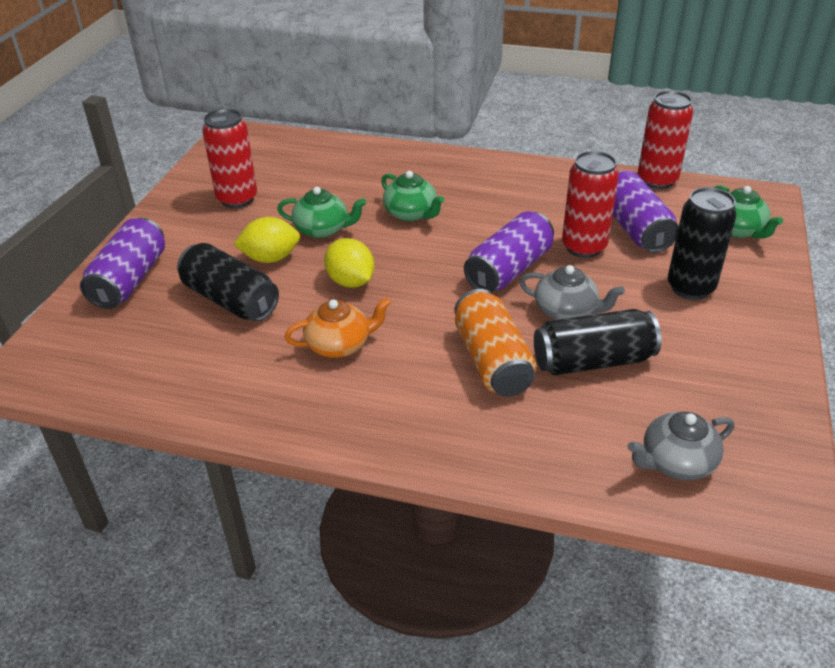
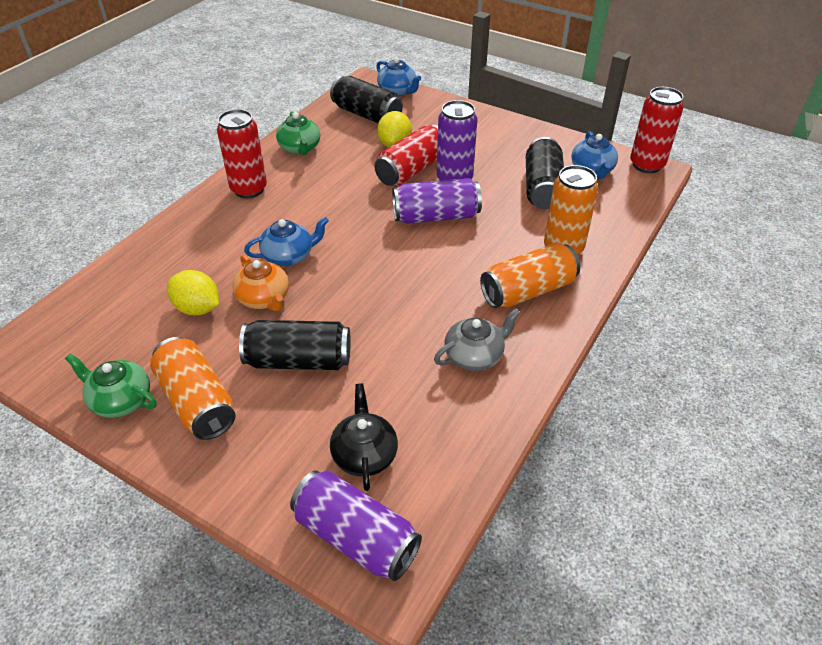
black teapot: 0 -> 1
blue teapot: 0 -> 3
green teapot: 3 -> 2
grey teapot: 2 -> 1
orange can: 1 -> 3

